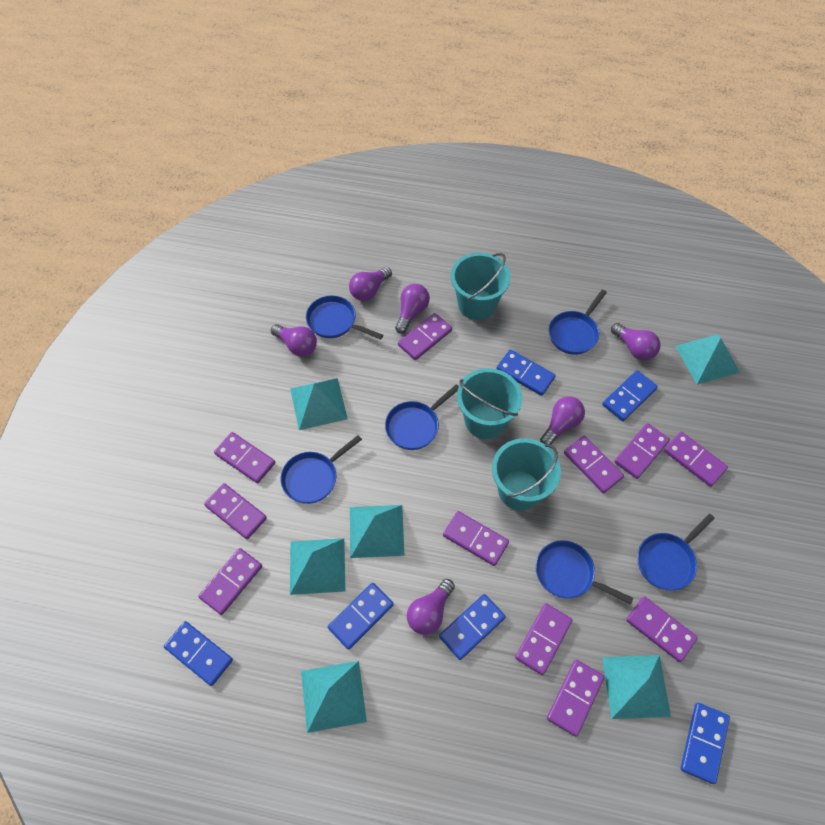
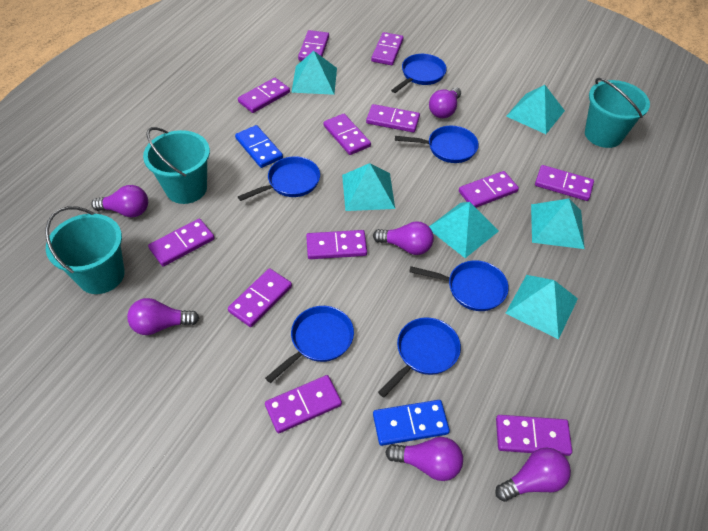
blue domino: 6 -> 2
purple domino: 11 -> 12

